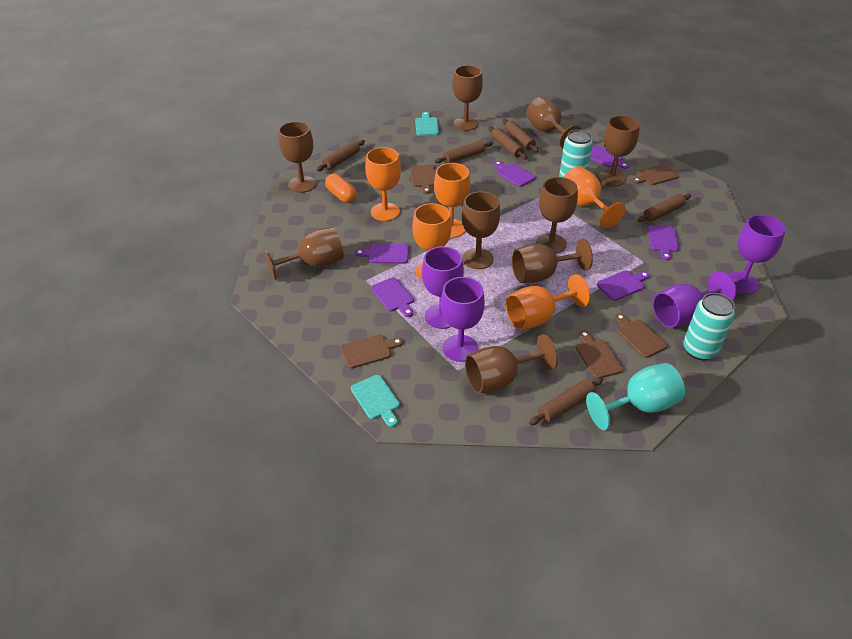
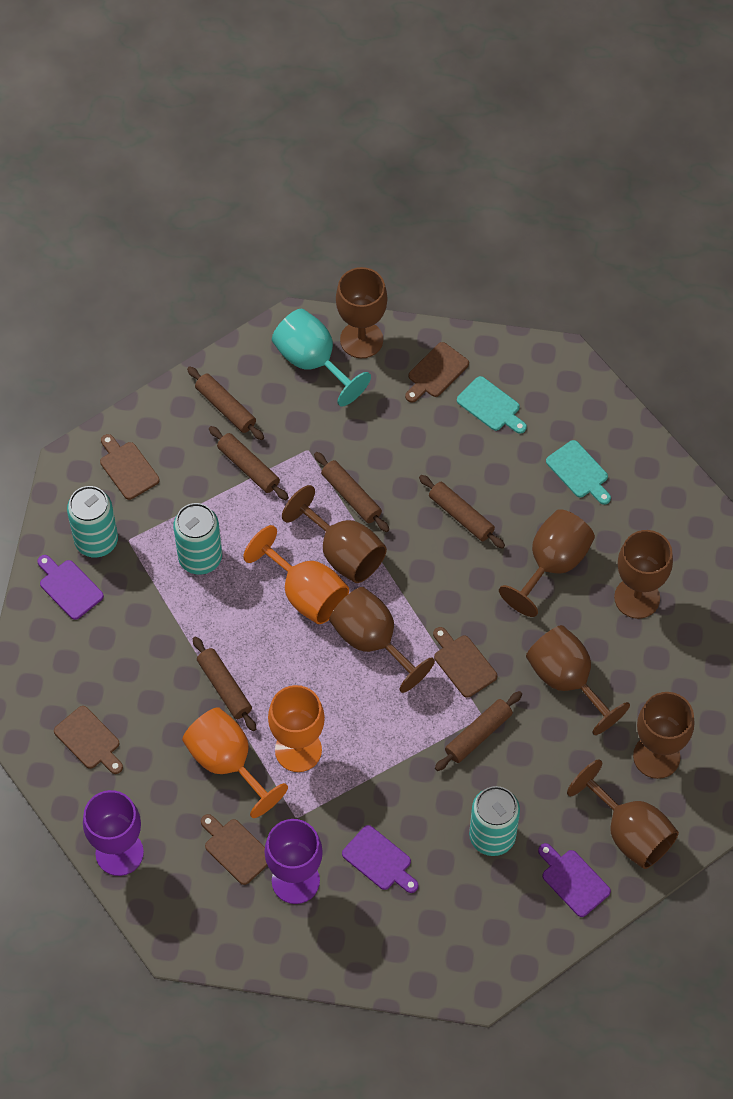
brown goblet: 9 -> 8
orange capsule: 1 -> 0
orange goblet: 5 -> 3
purple cutting board: 6 -> 3
purple goblet: 4 -> 2
turquoise can: 2 -> 3

